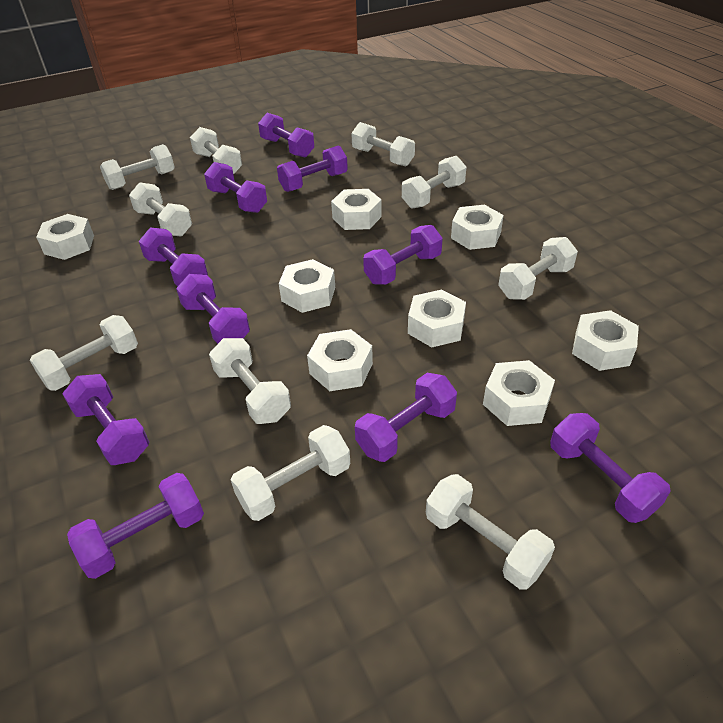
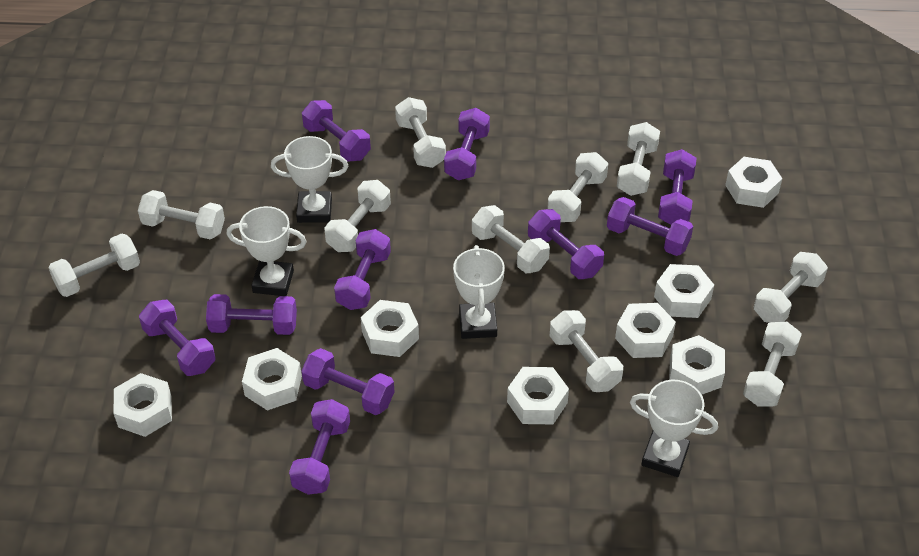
white trophy: 0 -> 4

